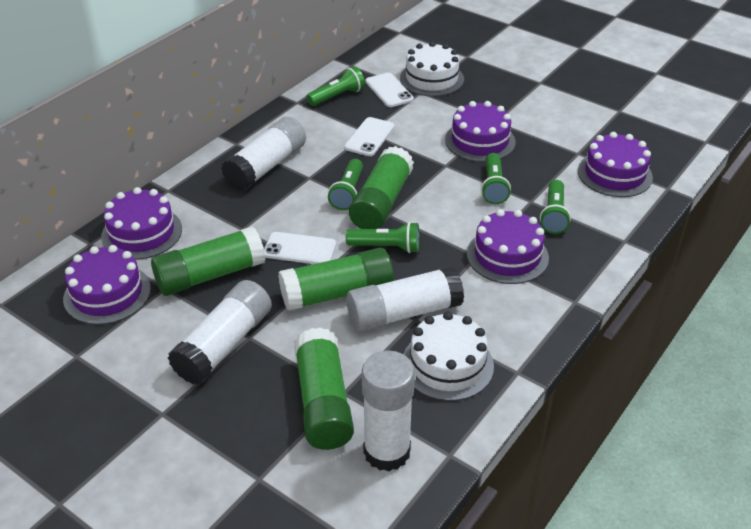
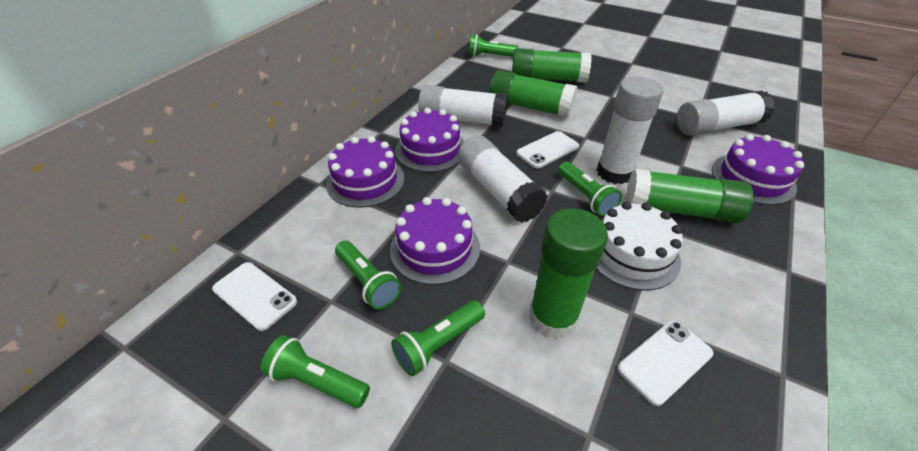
purple cake: 5 -> 4
white cake: 2 -> 1

